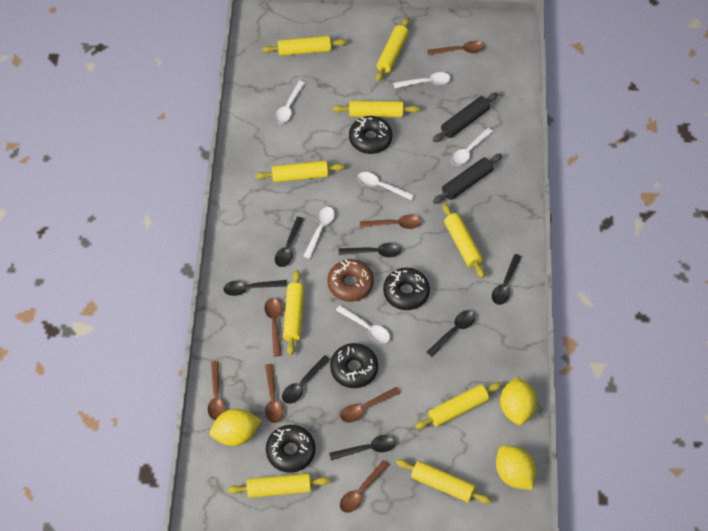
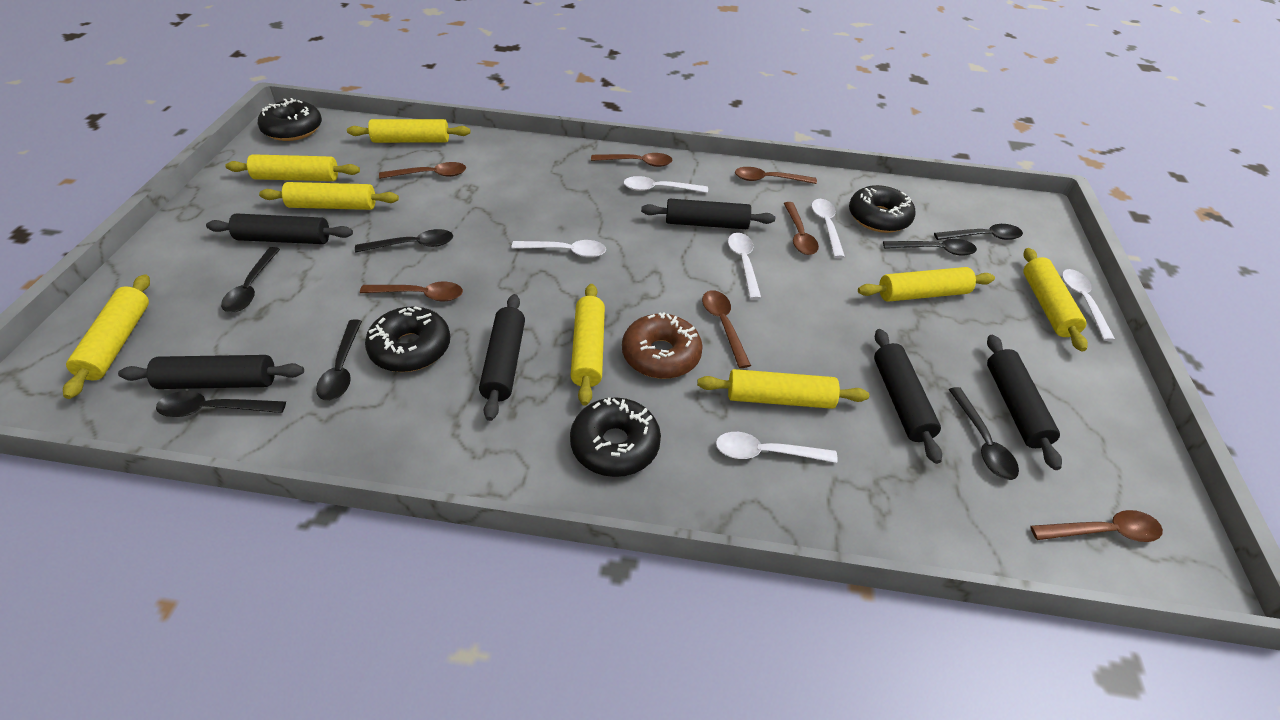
black rolling pin: 2 -> 6
yellow lemon: 3 -> 0
yellow rolling pin: 9 -> 8

